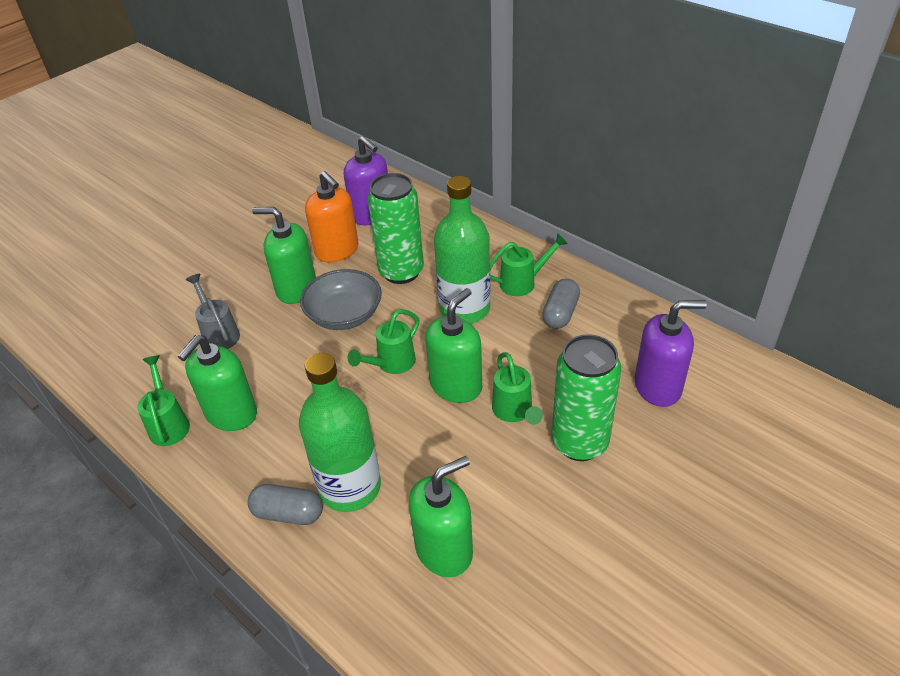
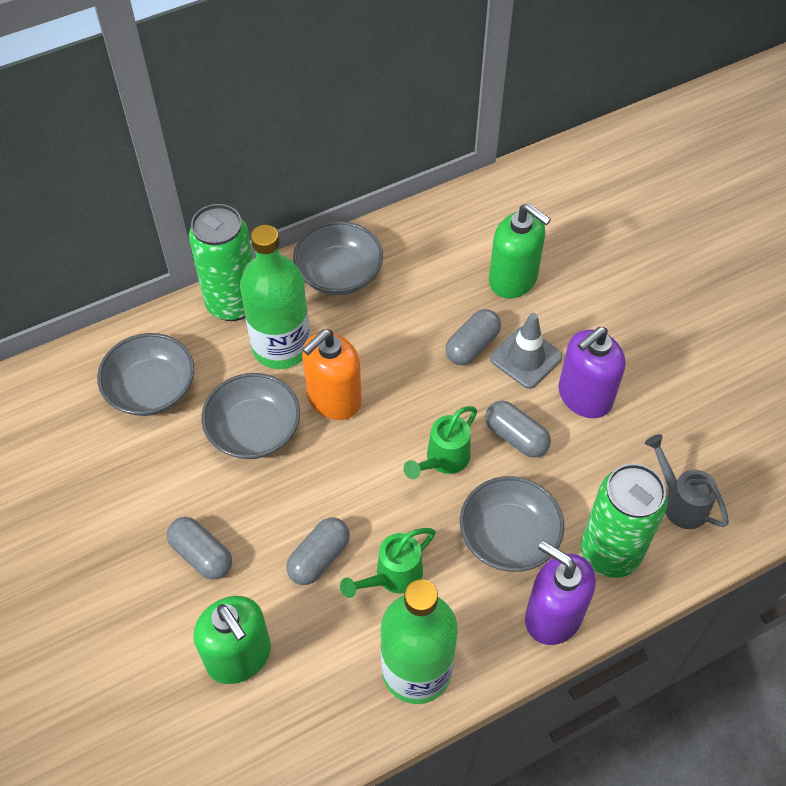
green soap dispenser: 4 -> 2
green watering can: 4 -> 2
grey bowl: 1 -> 4
grey capsule: 2 -> 4
grey traffic cone: 0 -> 1

